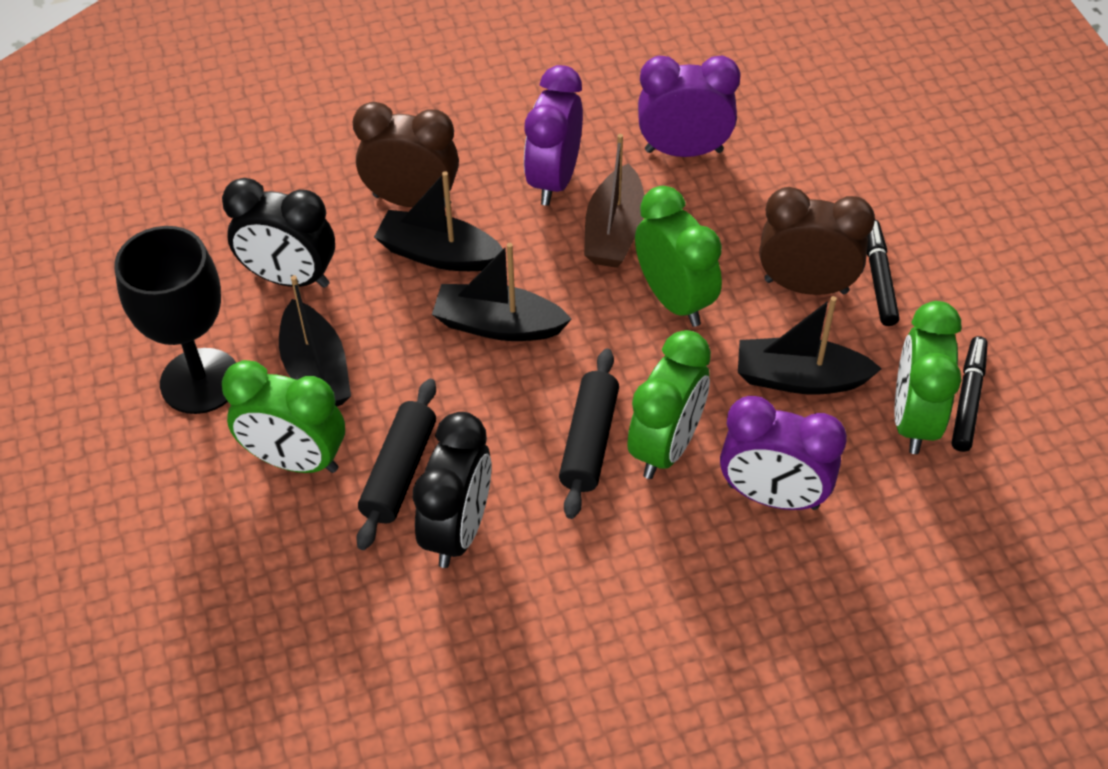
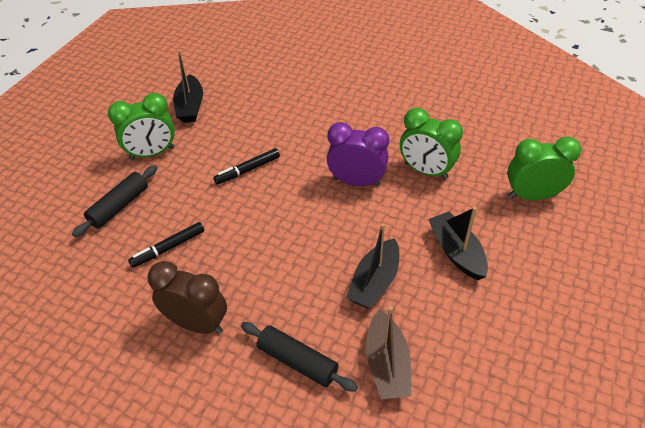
black boat: 4 -> 3
black clock: 2 -> 0
black goblet: 1 -> 0
brown clock: 2 -> 1
green clock: 4 -> 3
purple clock: 3 -> 1

